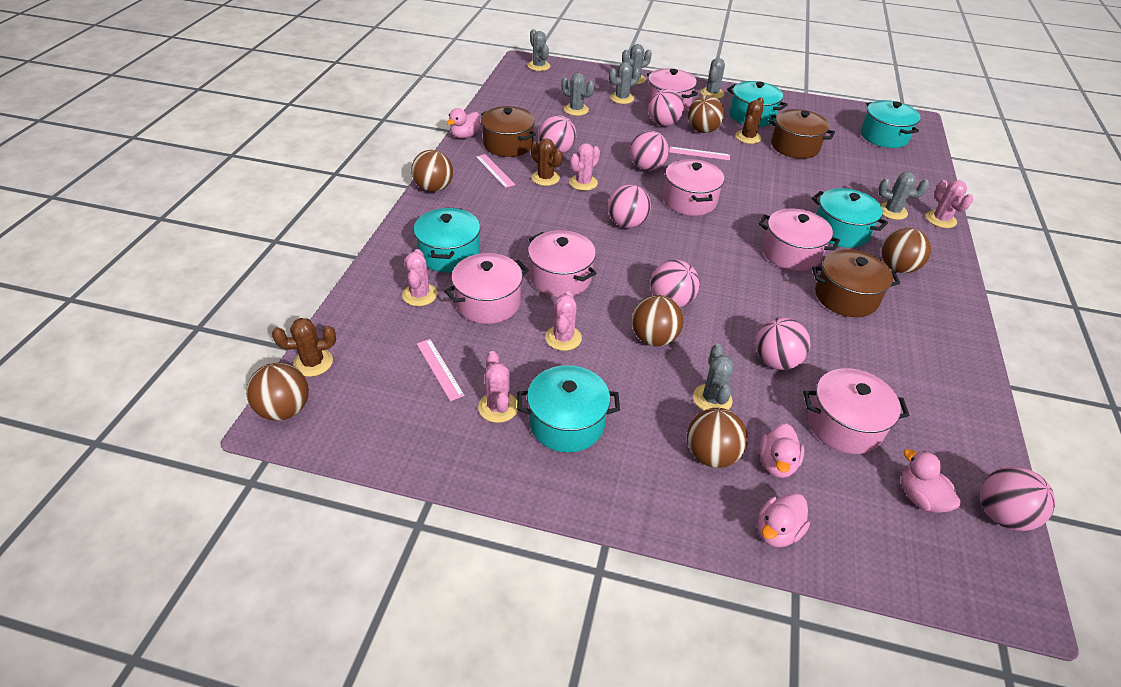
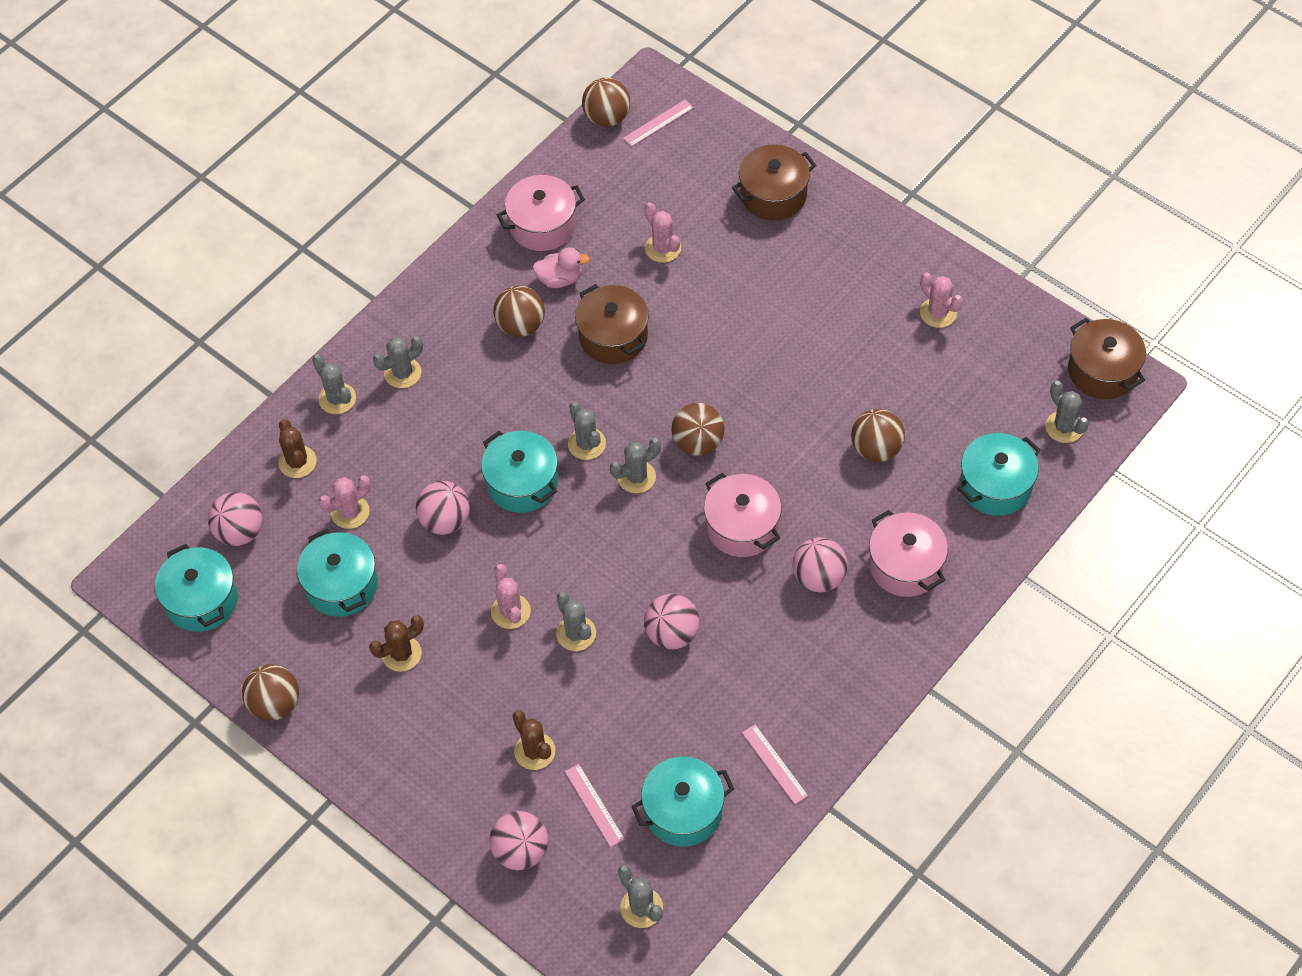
brown ball: 6 -> 5
pink ball: 7 -> 5
pink cactus: 5 -> 4
pink duck: 4 -> 1
pink pot: 6 -> 3

